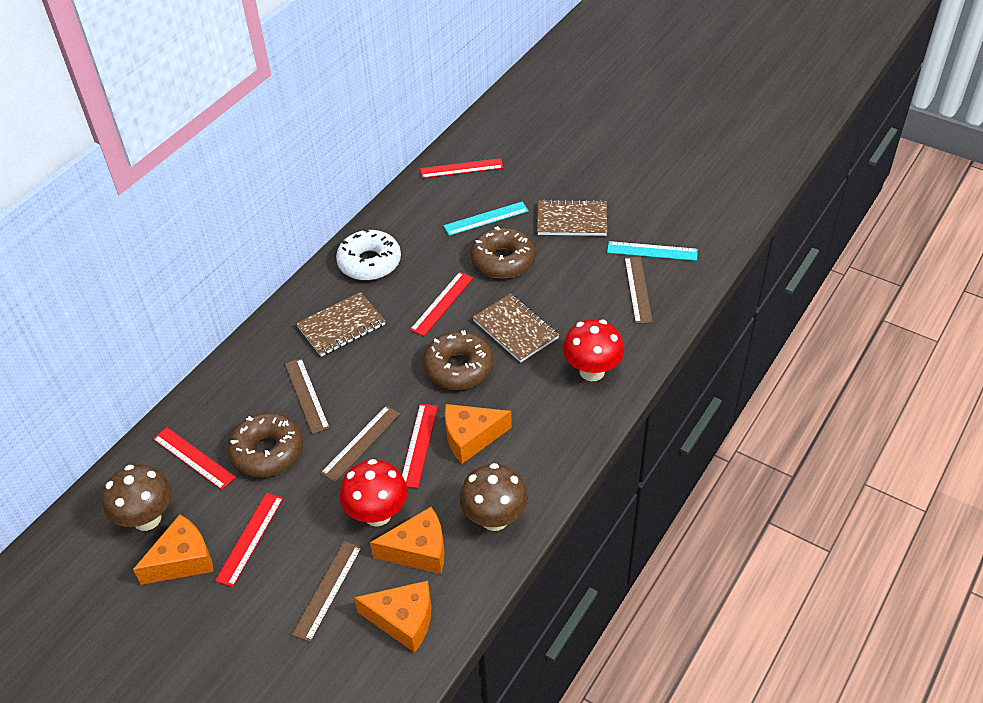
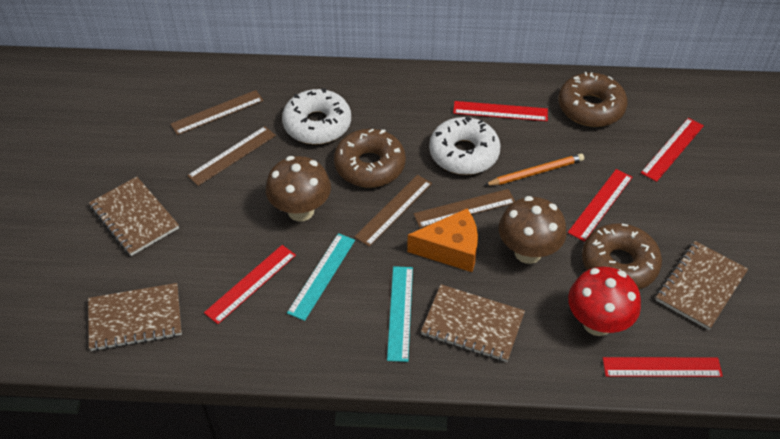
brown notebook: 3 -> 4
orange cheese: 4 -> 1
orange pencil: 0 -> 1
red mushroom: 2 -> 1
white donut: 1 -> 2

